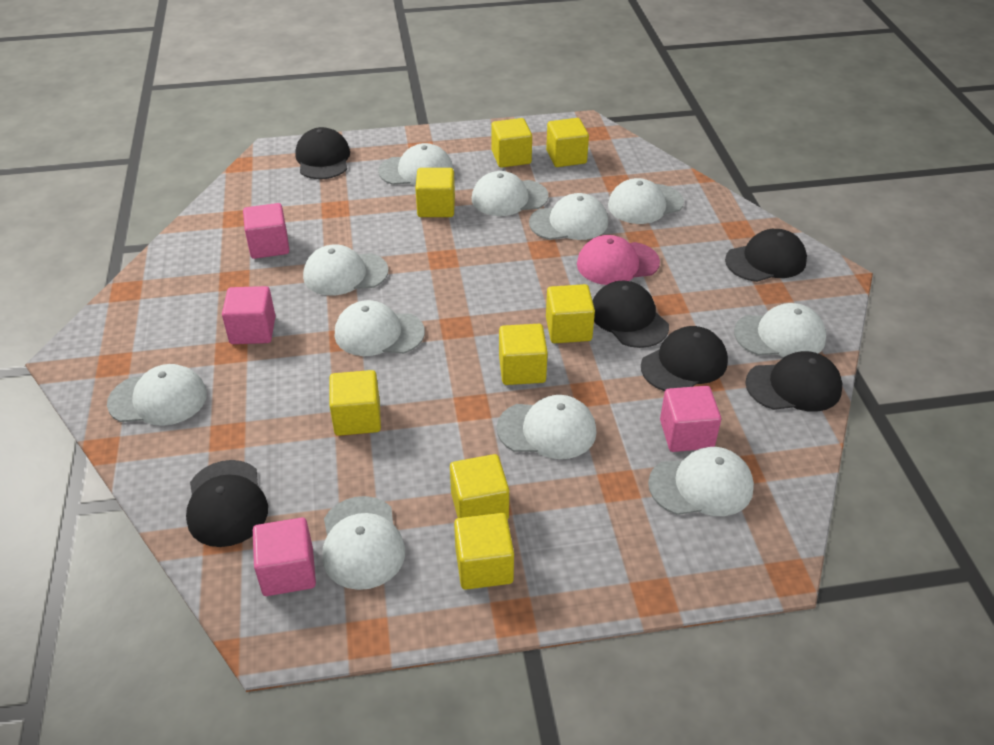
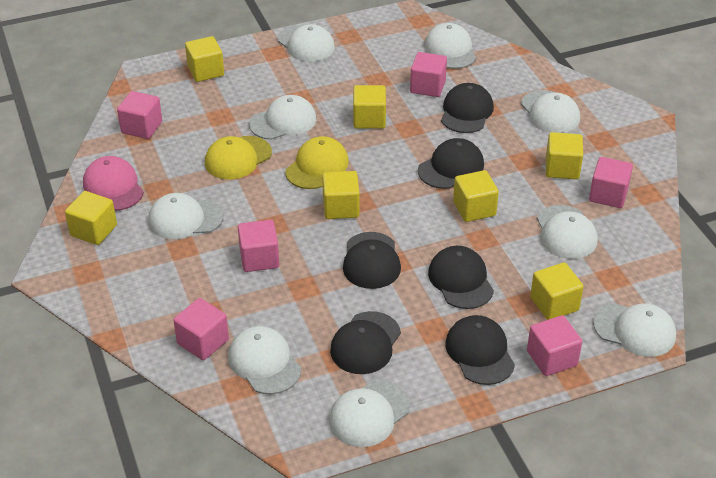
pink cube: 4 -> 6
white cap: 11 -> 9
yellow cap: 0 -> 2
yellow cube: 8 -> 7

